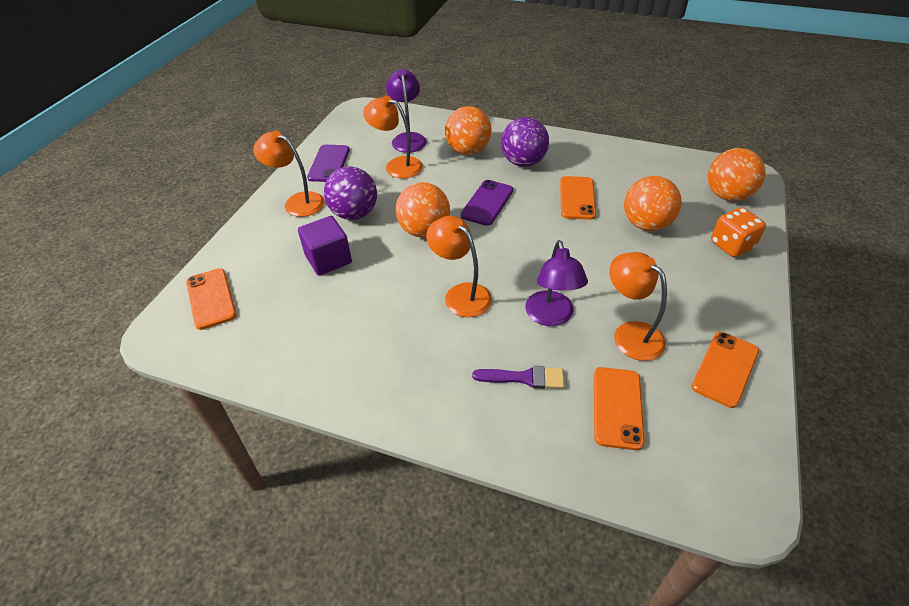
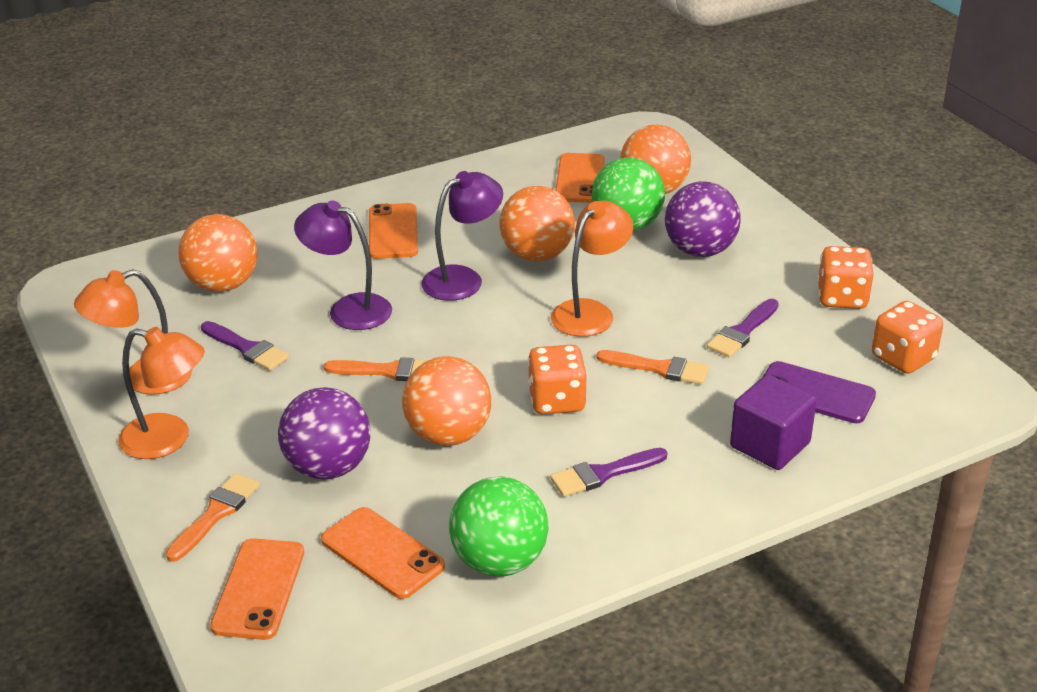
green ball: 0 -> 2
orange brush: 0 -> 3
orange dice: 1 -> 3
orange lamp: 4 -> 3
purple brush: 1 -> 3
purple phone: 2 -> 1

